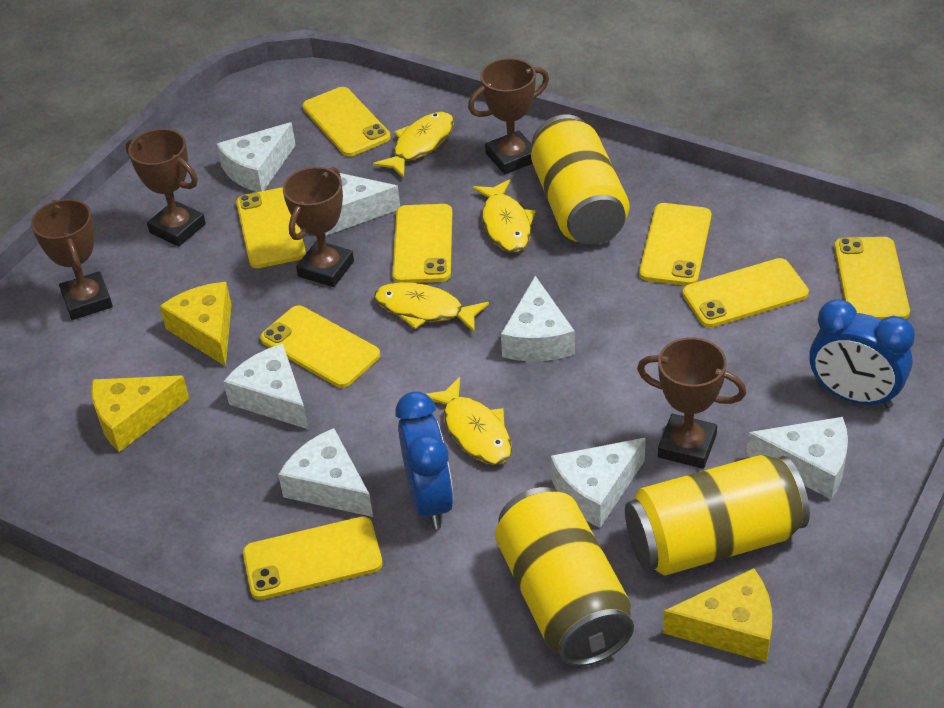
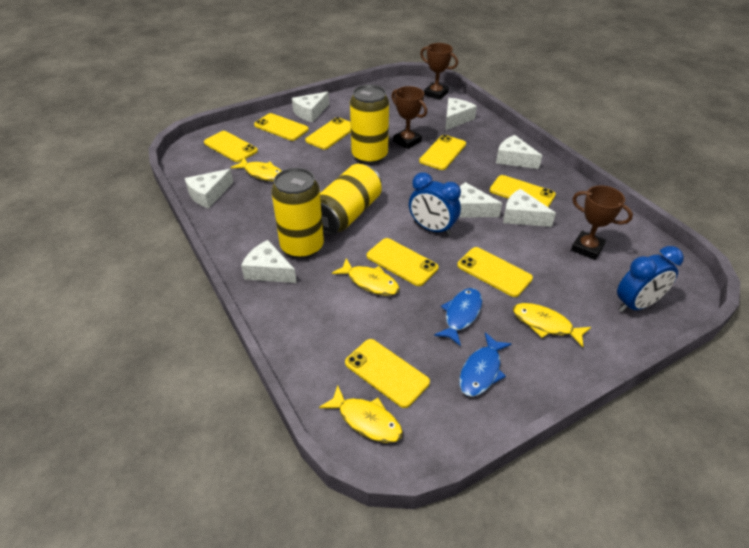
blue fish: 0 -> 2
brown trophy: 5 -> 3
yellow cheese: 3 -> 0

